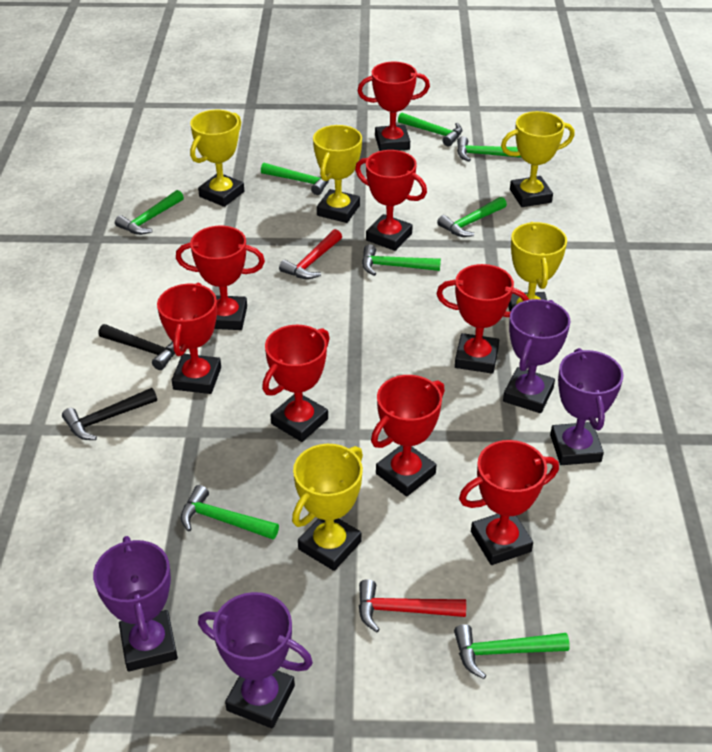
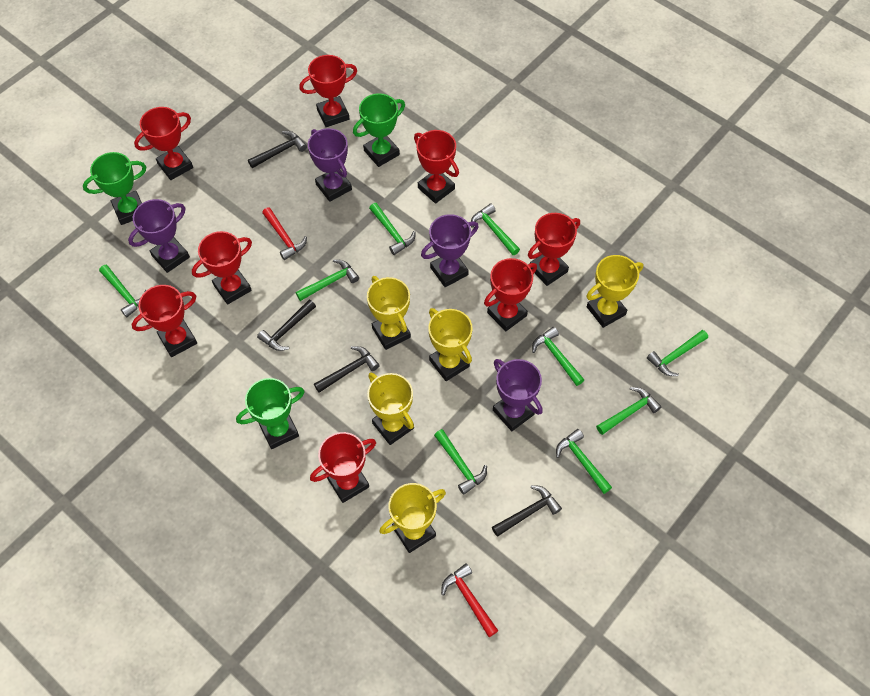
black hammer: 2 -> 4
green hammer: 8 -> 9
green trophy: 0 -> 3

